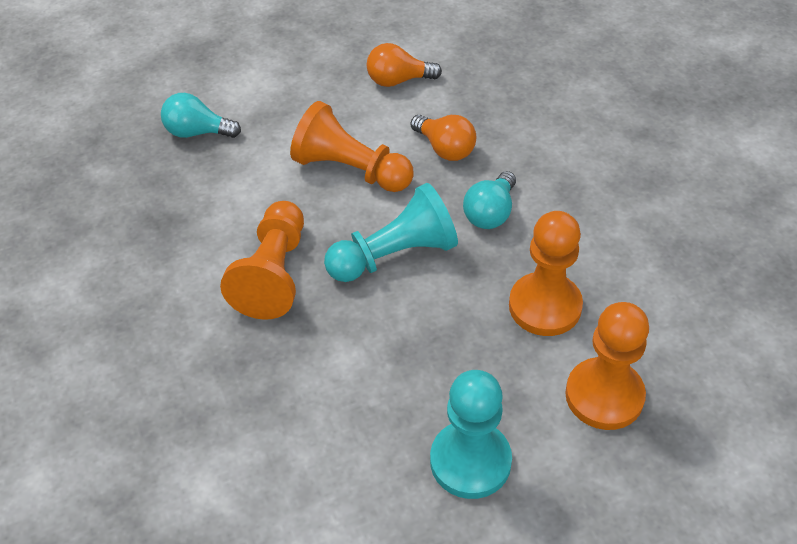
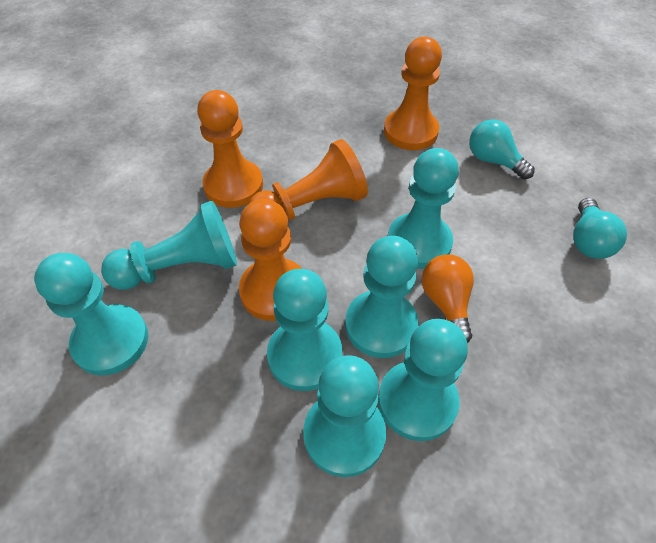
orange light bulb: 2 -> 1
turquoise pawn: 2 -> 7

